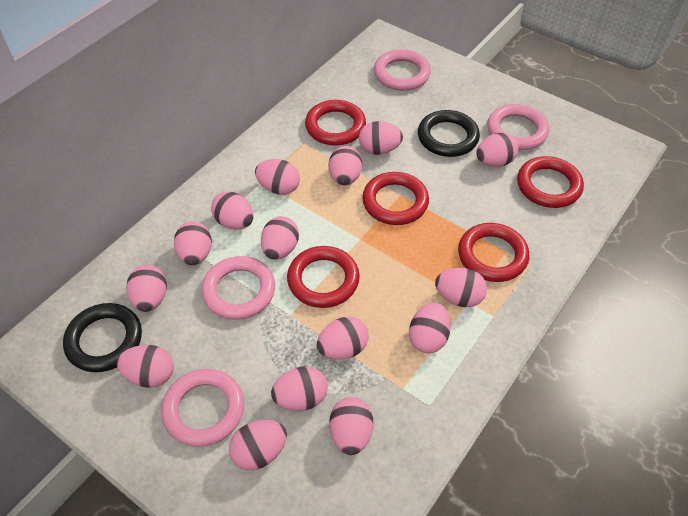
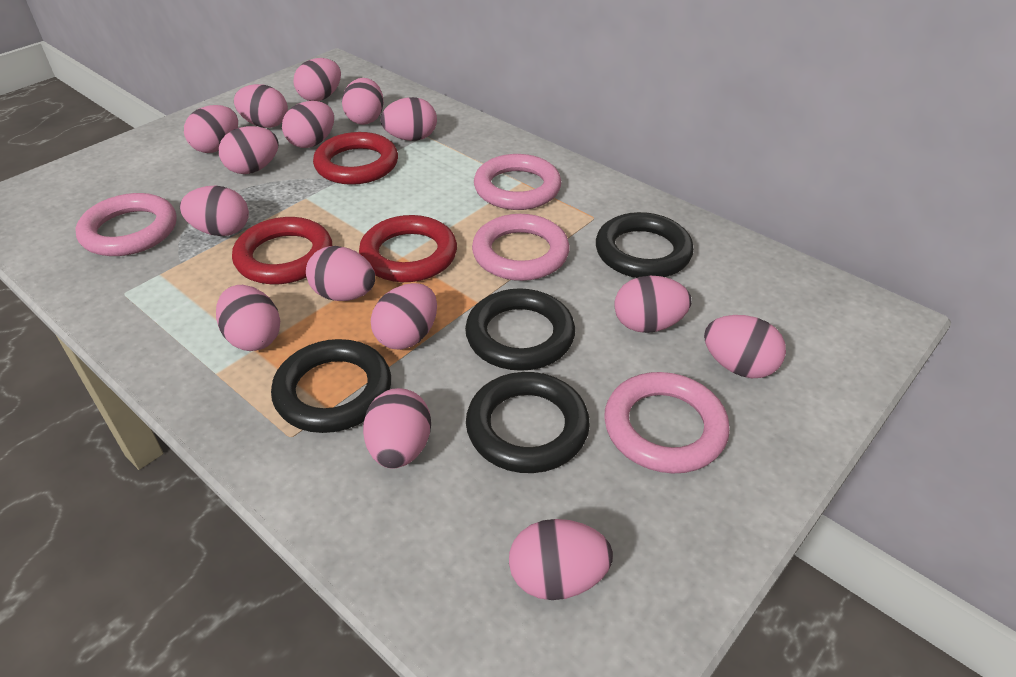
black ring: 2 -> 4
red ring: 5 -> 3

